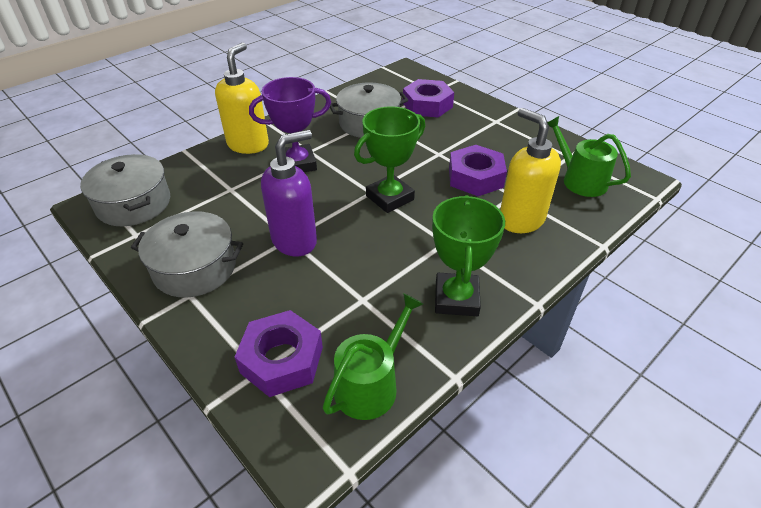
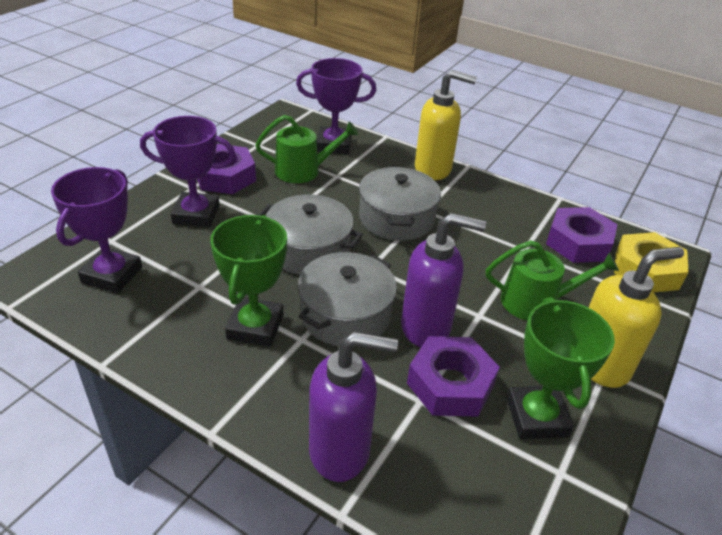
purple soap dispenser: 1 -> 2
purple trophy: 1 -> 3
yellow nut: 0 -> 1

